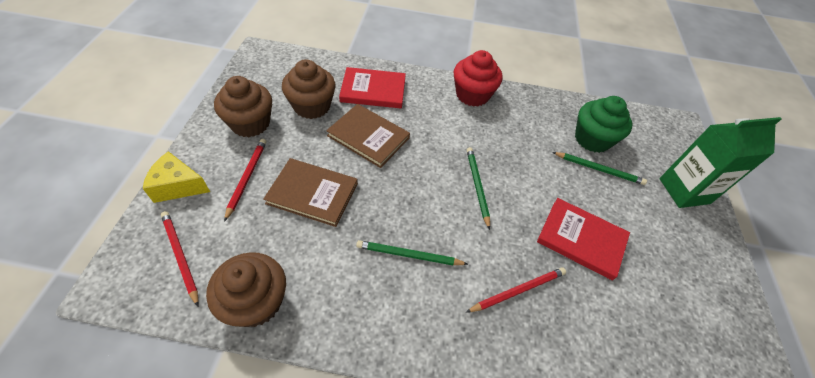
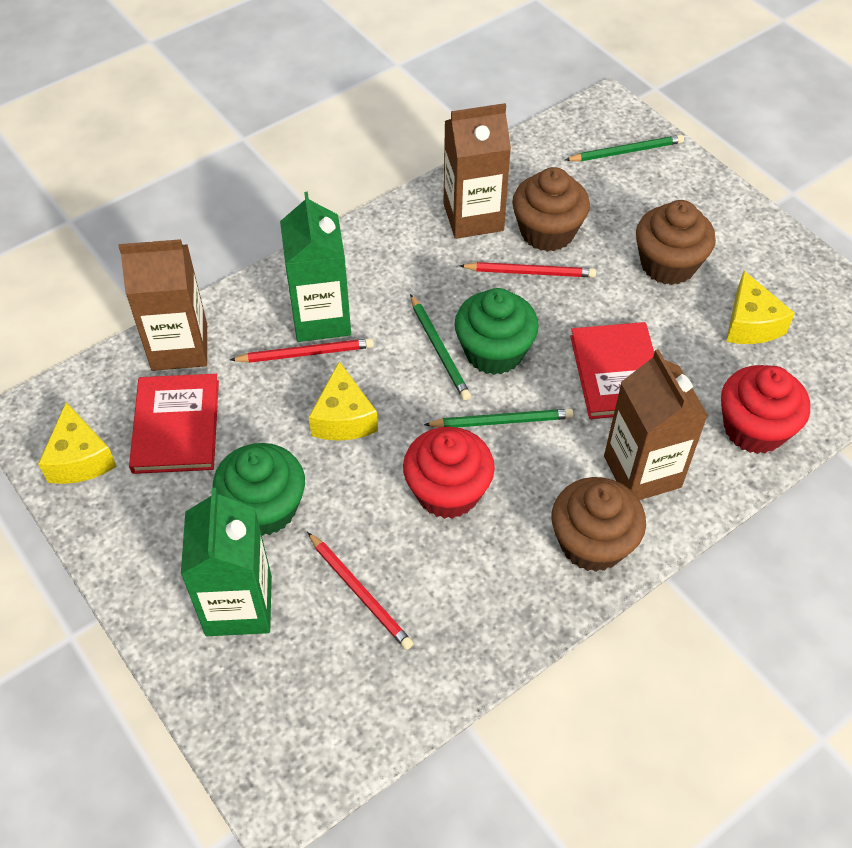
brown book: 2 -> 0
brown carton: 0 -> 3
green carton: 1 -> 2
green cupcake: 1 -> 2
red cupcake: 1 -> 2
yellow cheese: 1 -> 3

